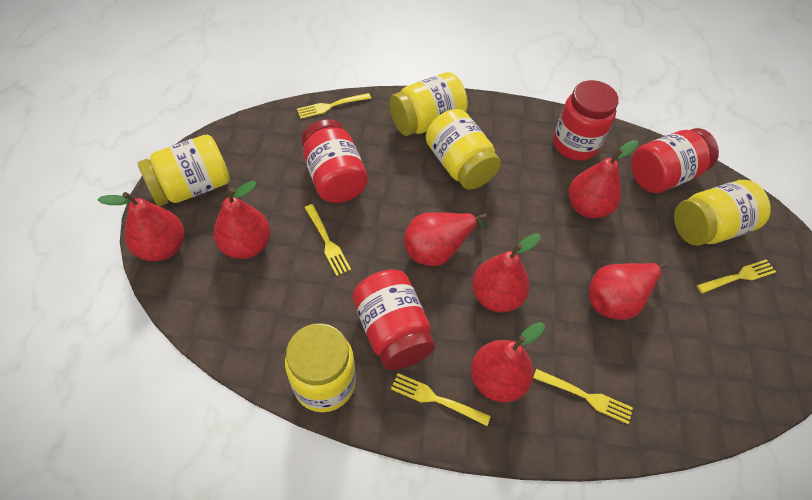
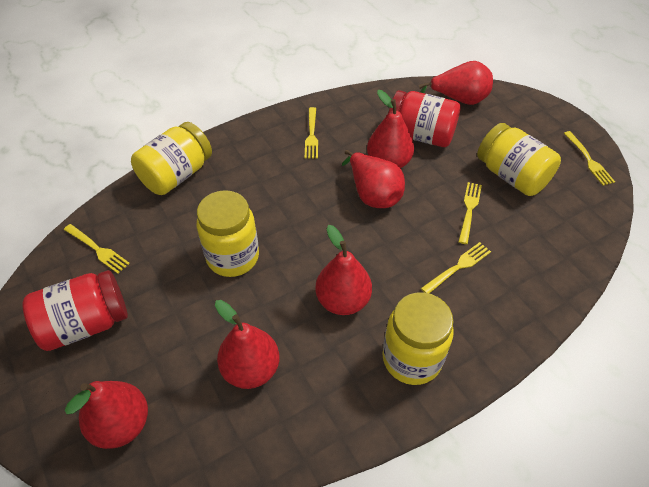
red jar: 4 -> 2
red pear: 7 -> 6
yellow jar: 5 -> 4

